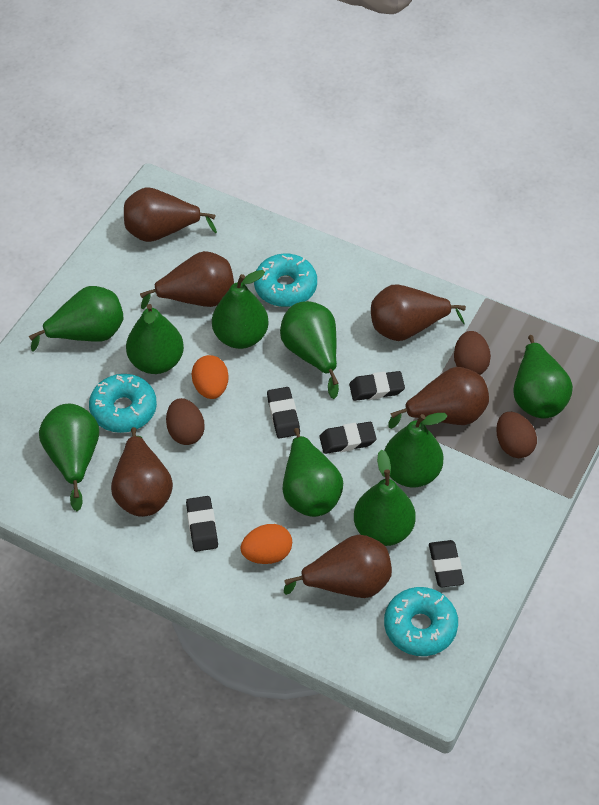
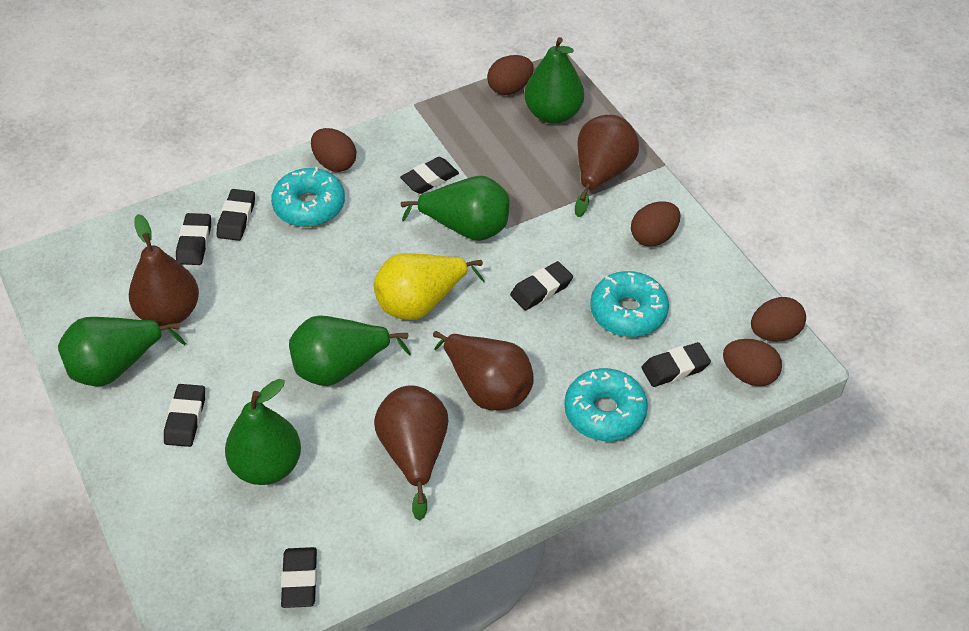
black eraser: 5 -> 7
brown egg: 3 -> 5
brown pear: 6 -> 4
green pear: 9 -> 5
orange egg: 2 -> 0
yellow pear: 0 -> 1

